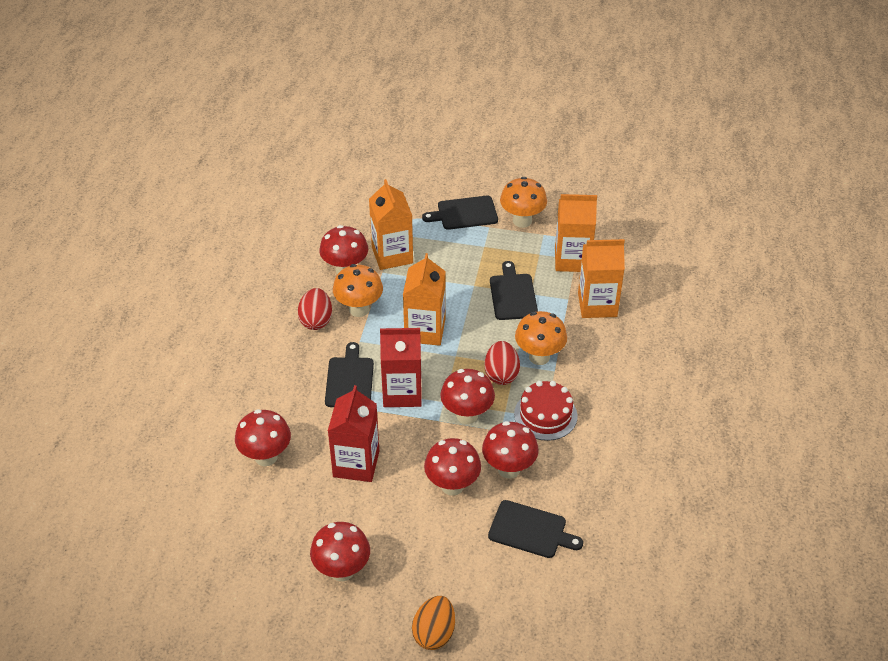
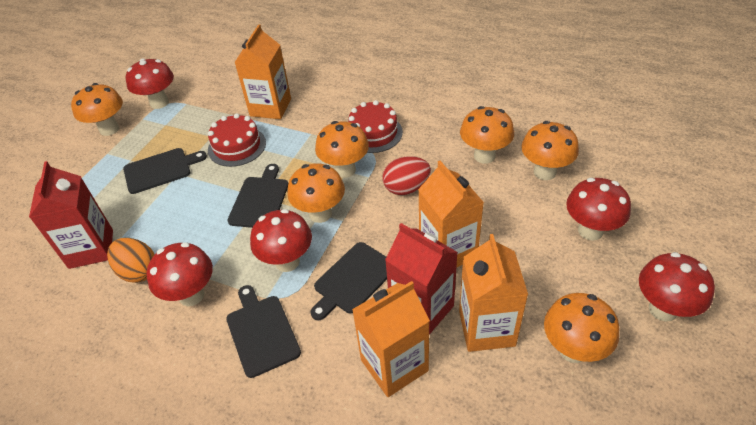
orange mushroom: 3 -> 6
red cake: 1 -> 2
red egg: 2 -> 1
red mushroom: 6 -> 5

